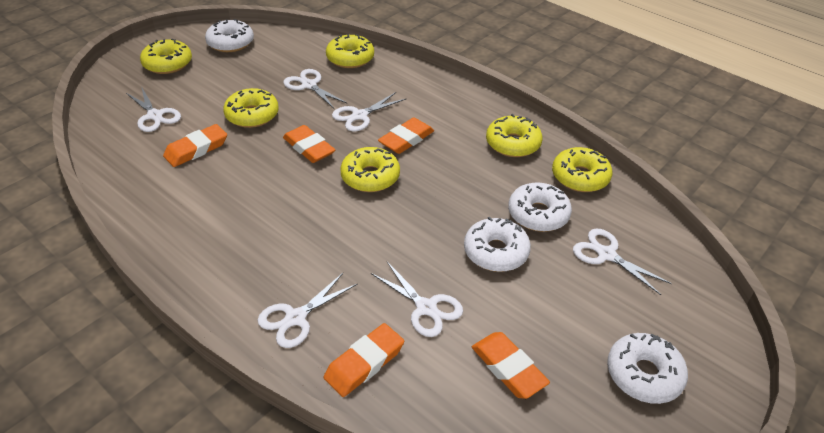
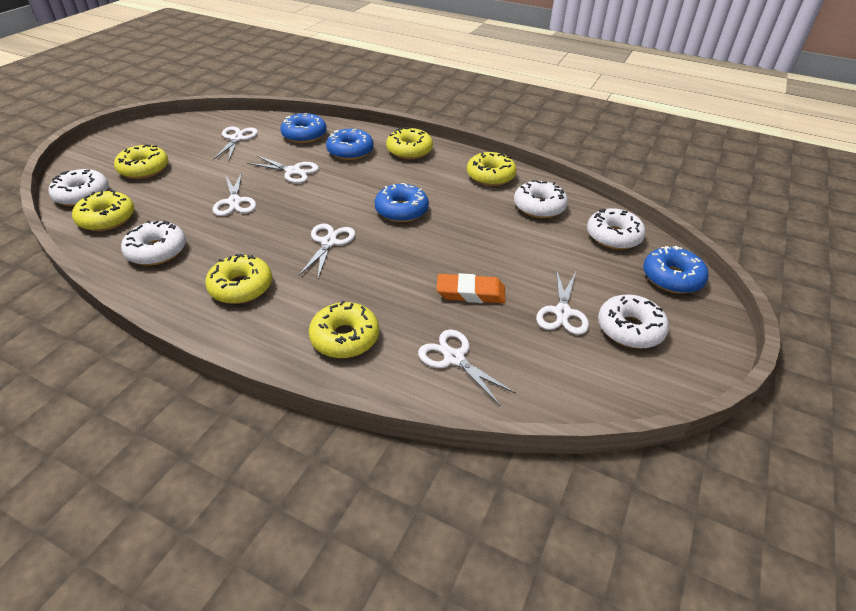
blue donut: 0 -> 4
orange eraser: 5 -> 1
white donut: 4 -> 5

